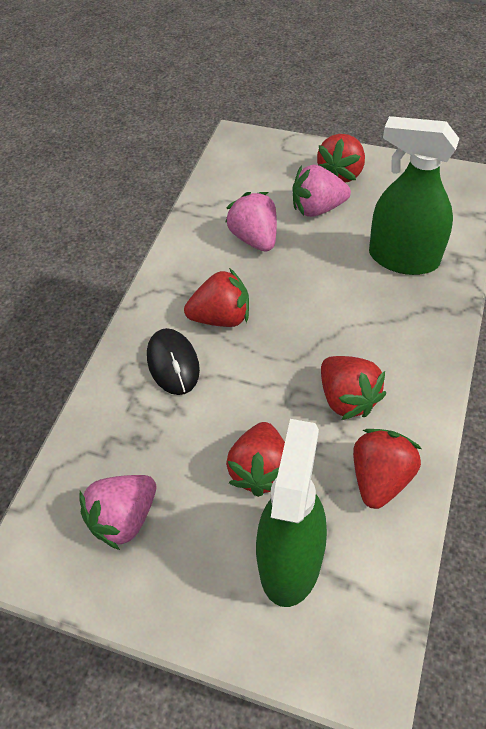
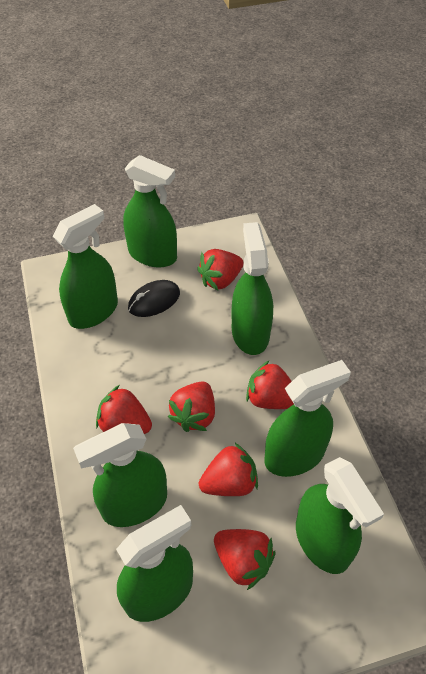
green spray bottle: 2 -> 7
pink strawberry: 3 -> 0
red strawberry: 5 -> 6

